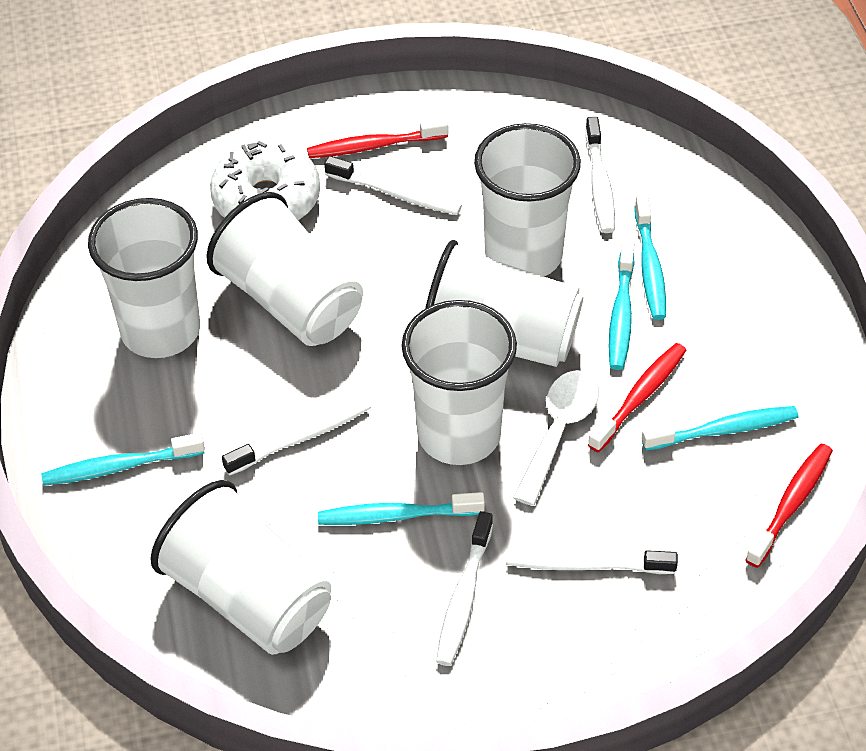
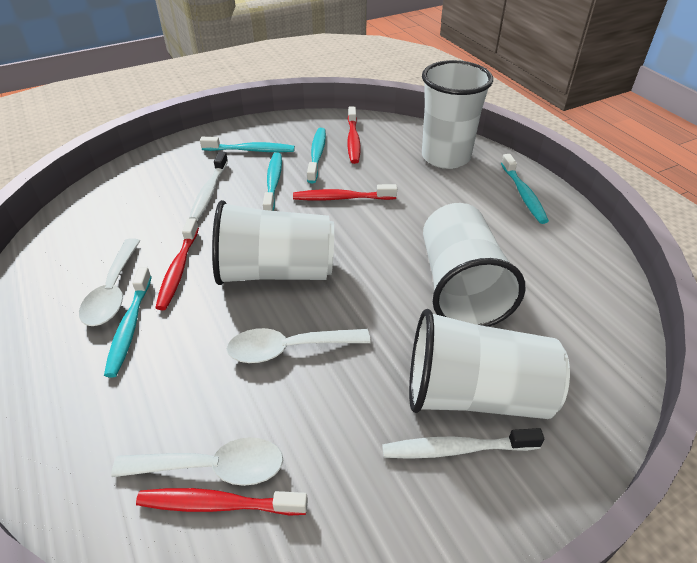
red toothbrush: 3 -> 4
white cup: 6 -> 4
white donut: 1 -> 0
white spoon: 1 -> 3
white toothbrush: 5 -> 2

